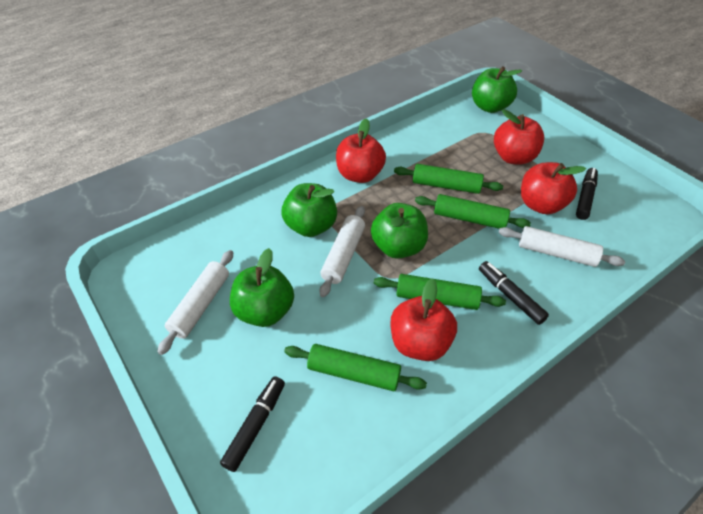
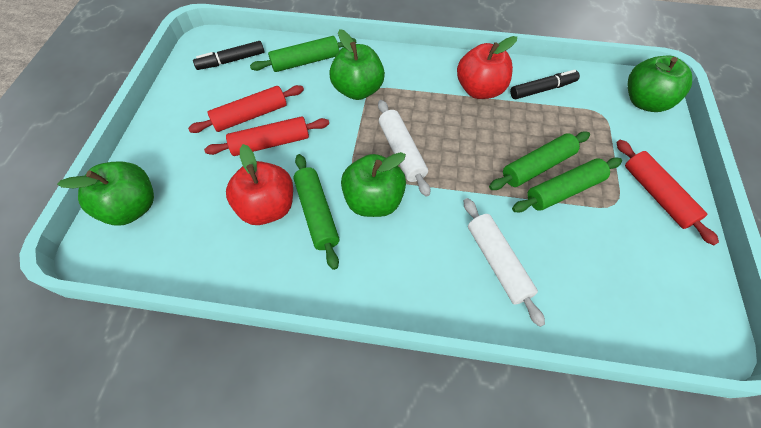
black marker: 3 -> 2
red apple: 4 -> 2
red rolling pin: 0 -> 3
white rolling pin: 3 -> 2

